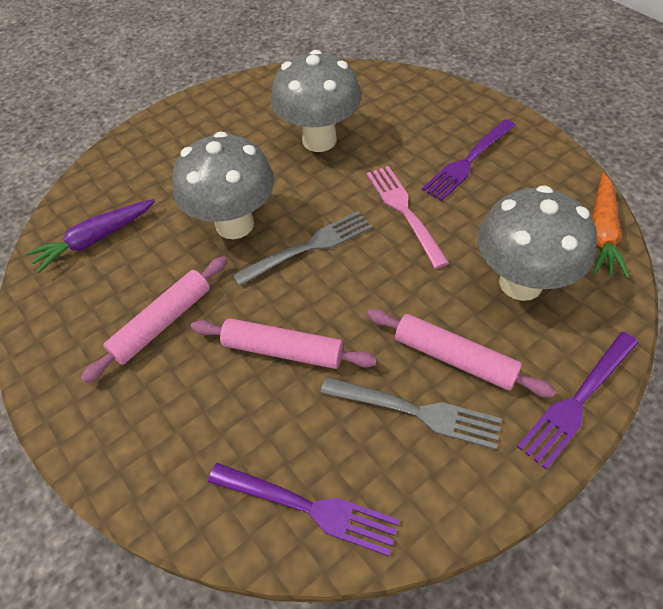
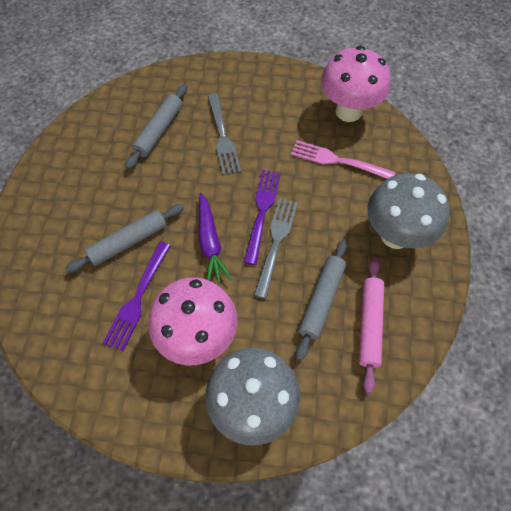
grey mushroom: 3 -> 2
grey rolling pin: 0 -> 3
orange carrot: 1 -> 0
pink mushroom: 0 -> 2
pink rolling pin: 3 -> 1
purple fork: 3 -> 2

